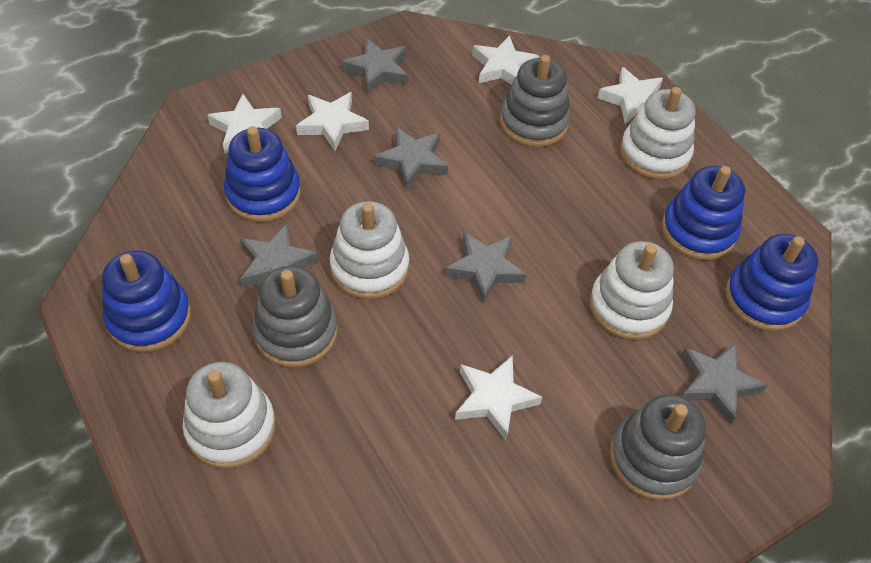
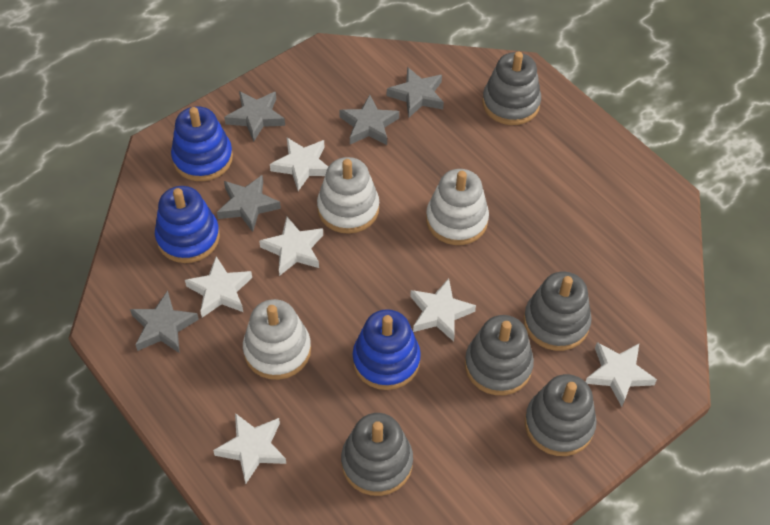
blue stacking toy: 4 -> 3
grey stacking toy: 3 -> 5
white stacking toy: 4 -> 3
white star: 5 -> 6

